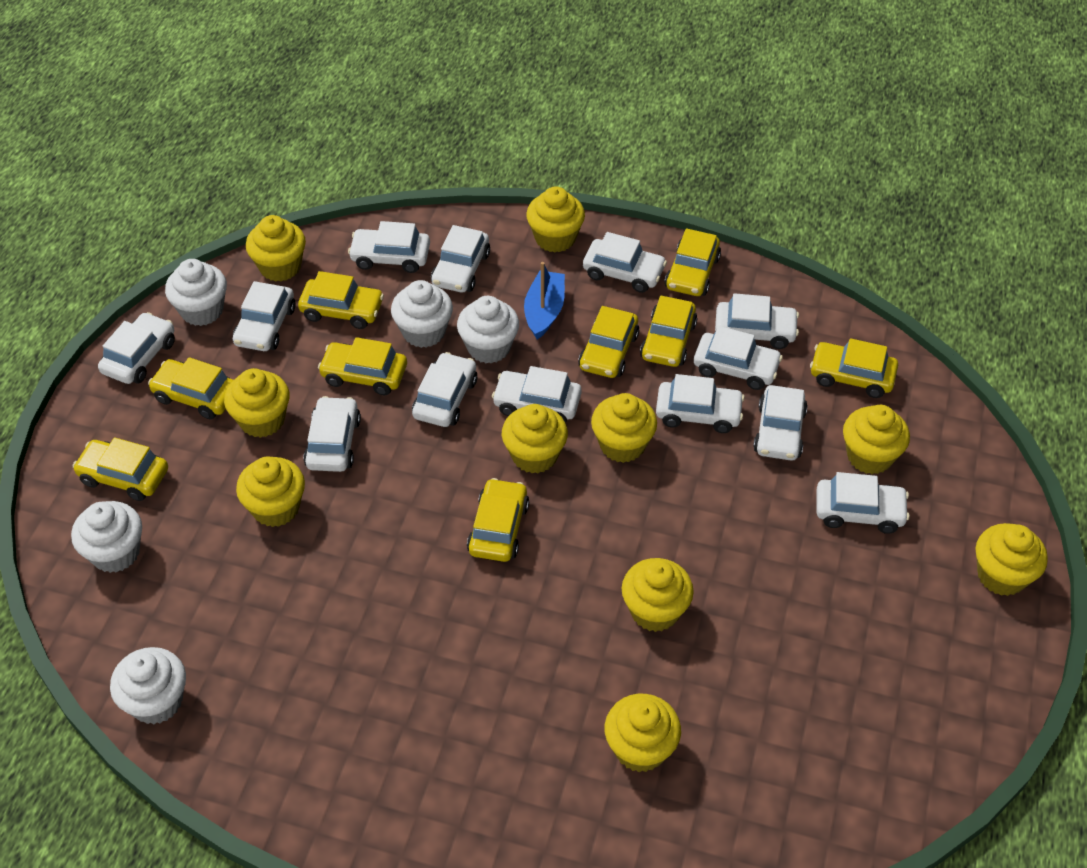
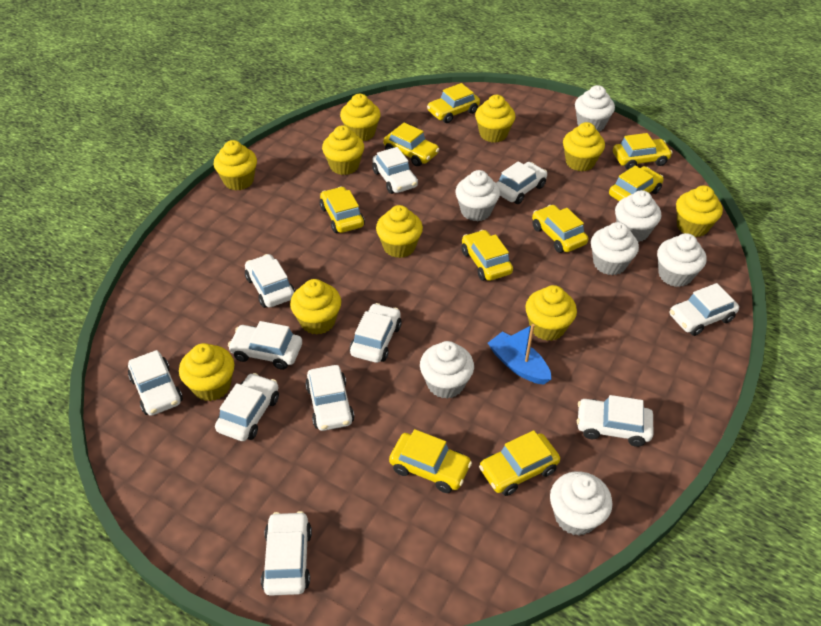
white car: 13 -> 11
white cupcake: 5 -> 7

